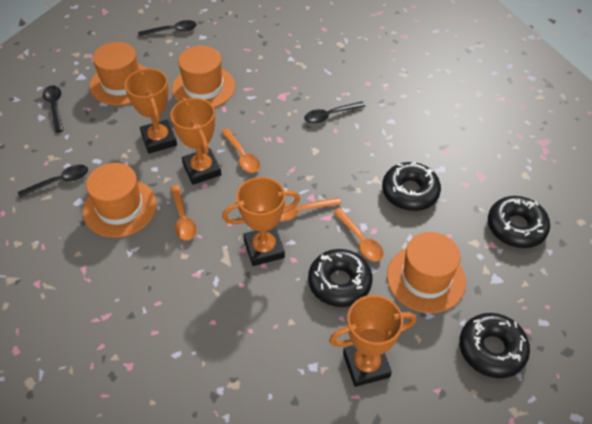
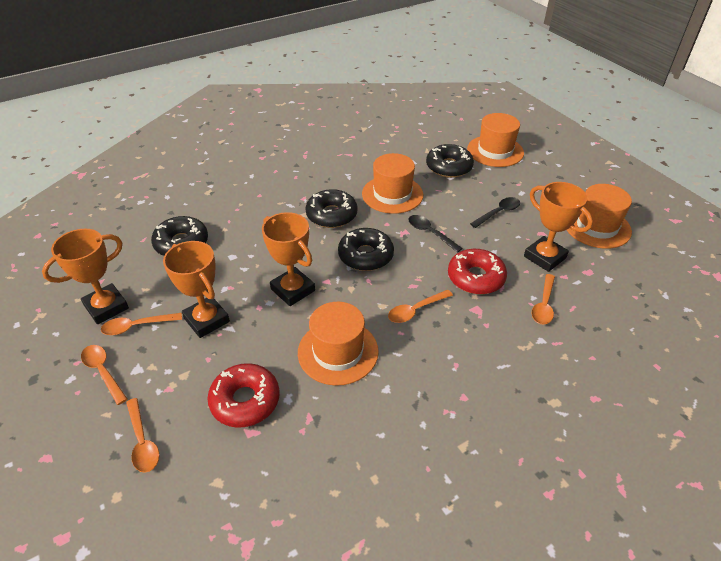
black spoon: 4 -> 2
orange spoon: 4 -> 5
red donut: 0 -> 2

